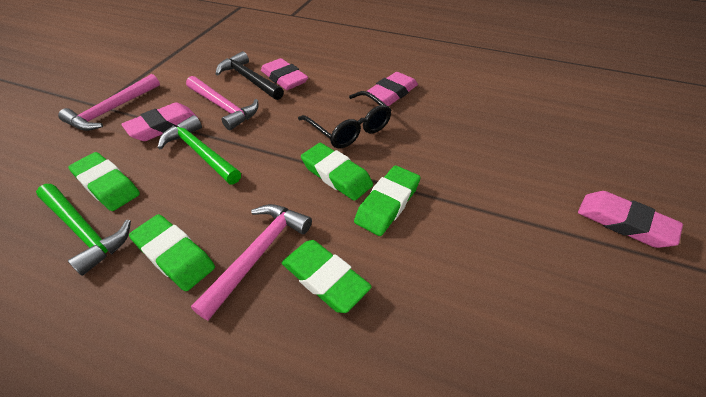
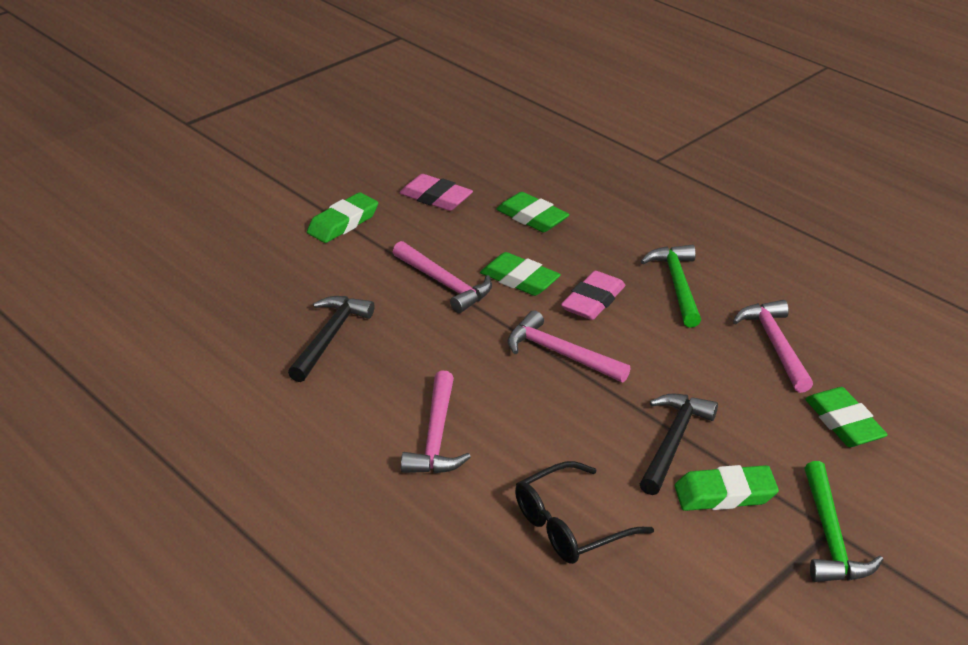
black hammer: 1 -> 2
pink eraser: 4 -> 2
pink hammer: 3 -> 4

